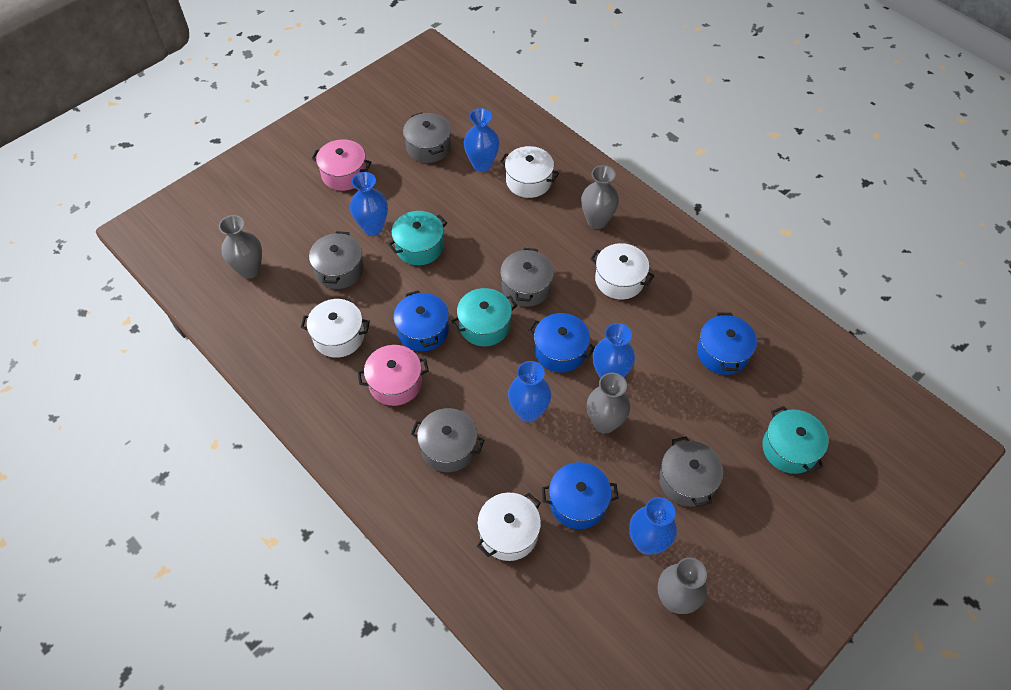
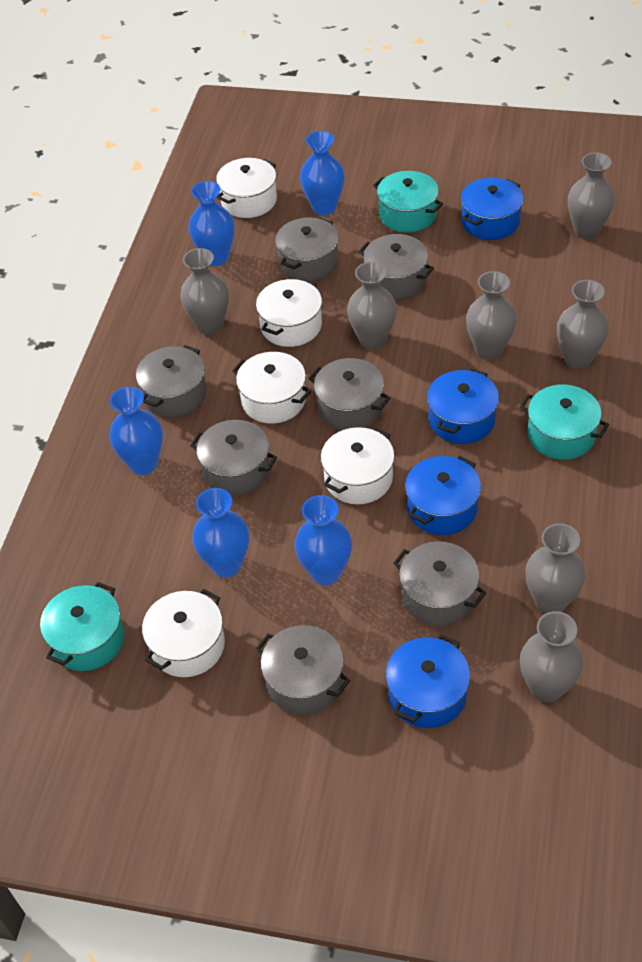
grey pot: 5 -> 7
grey vase: 4 -> 7
pink pot: 2 -> 0
white pot: 4 -> 5

